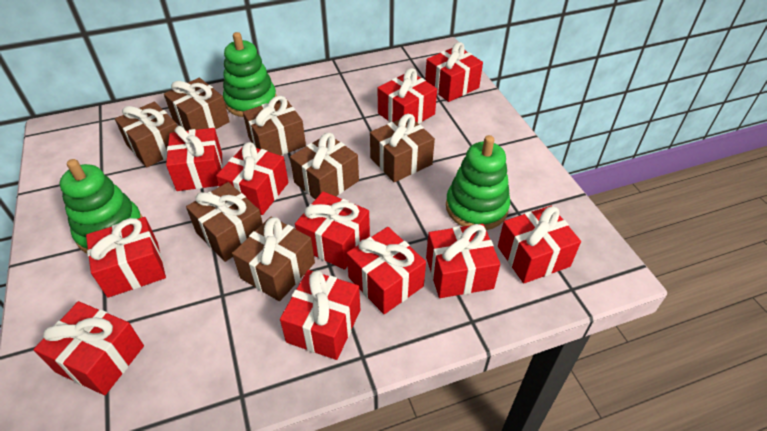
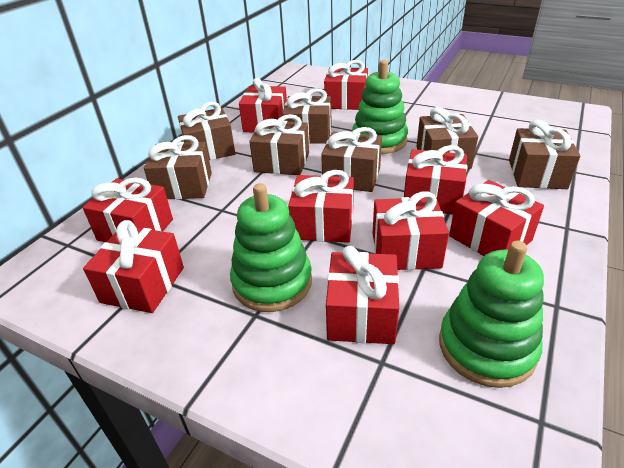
red gift: 11 -> 9

